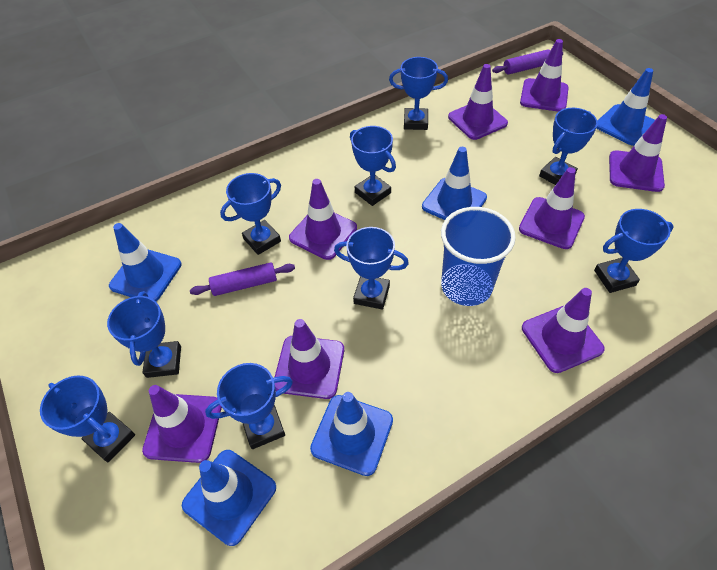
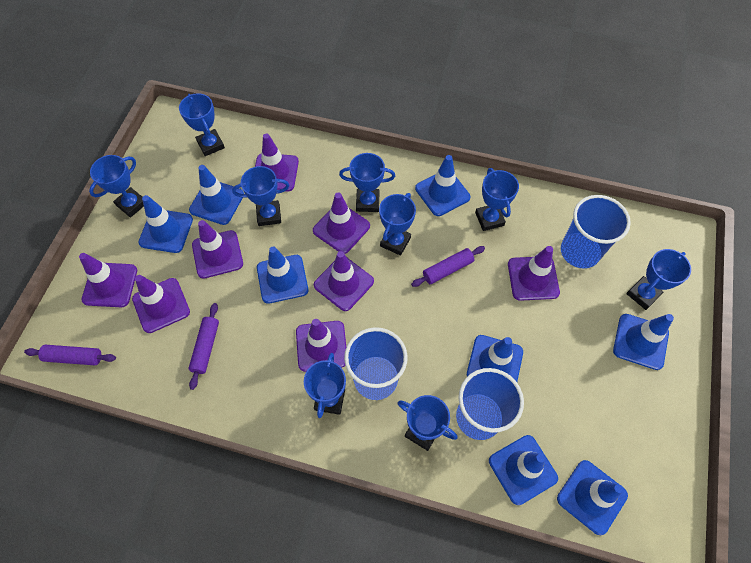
blue cup: 1 -> 3
blue traffic cone: 5 -> 8
purple rolling pin: 2 -> 3

